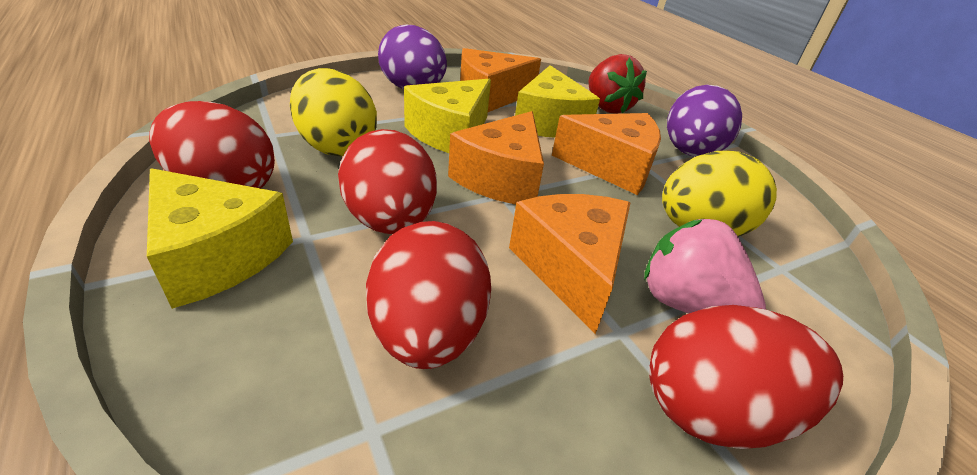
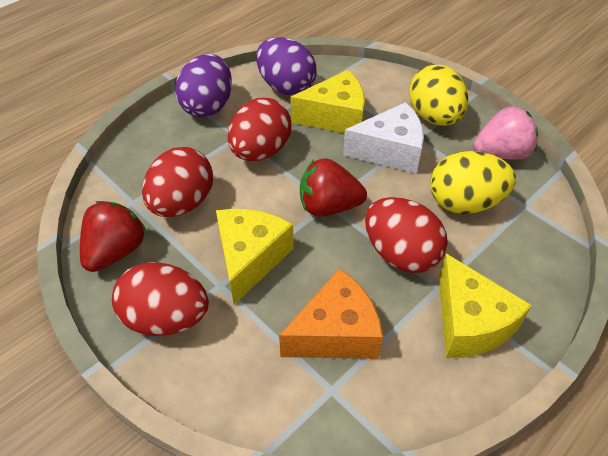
orange cheese: 4 -> 1
red strawberry: 1 -> 2
white cheese: 0 -> 1

